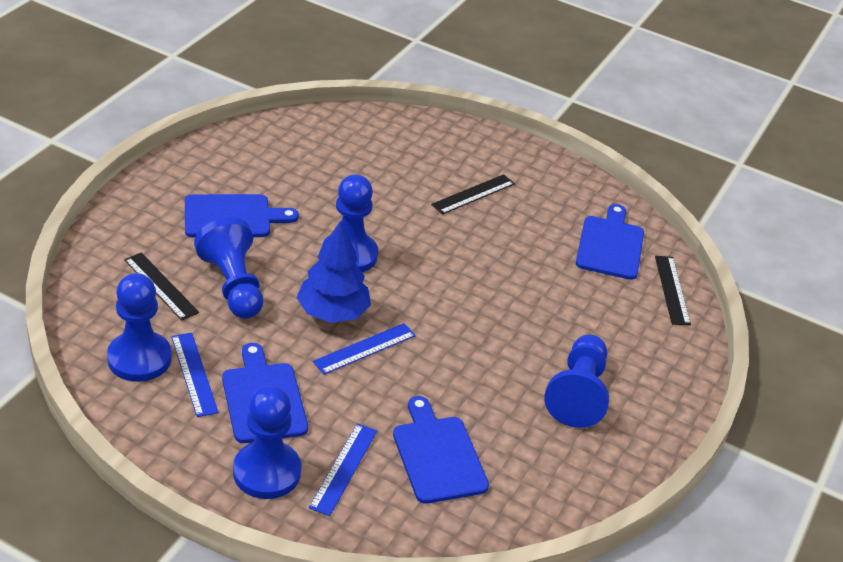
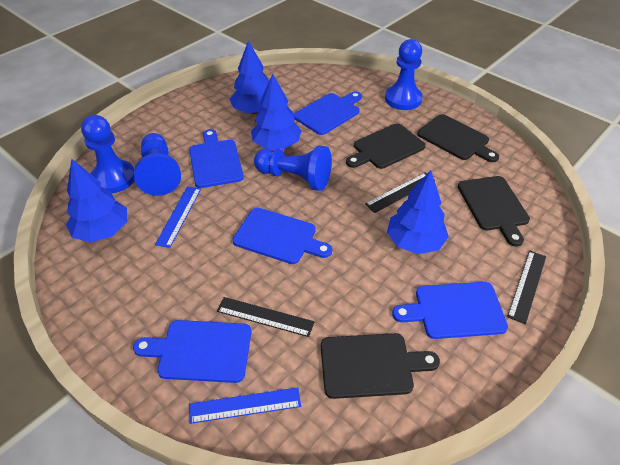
black cutting board: 0 -> 4
blue cutting board: 4 -> 5
blue pawn: 5 -> 4
blue ruler: 3 -> 2
blue tree: 1 -> 4

